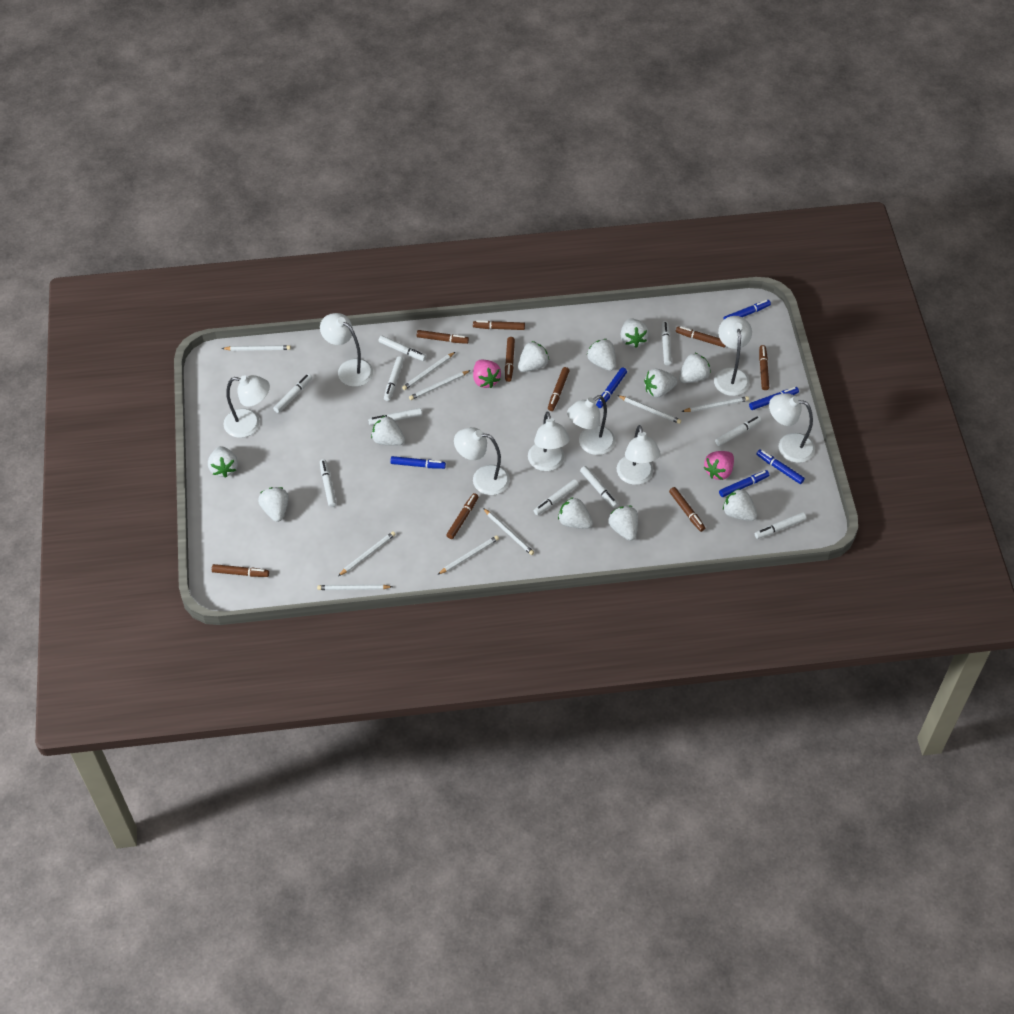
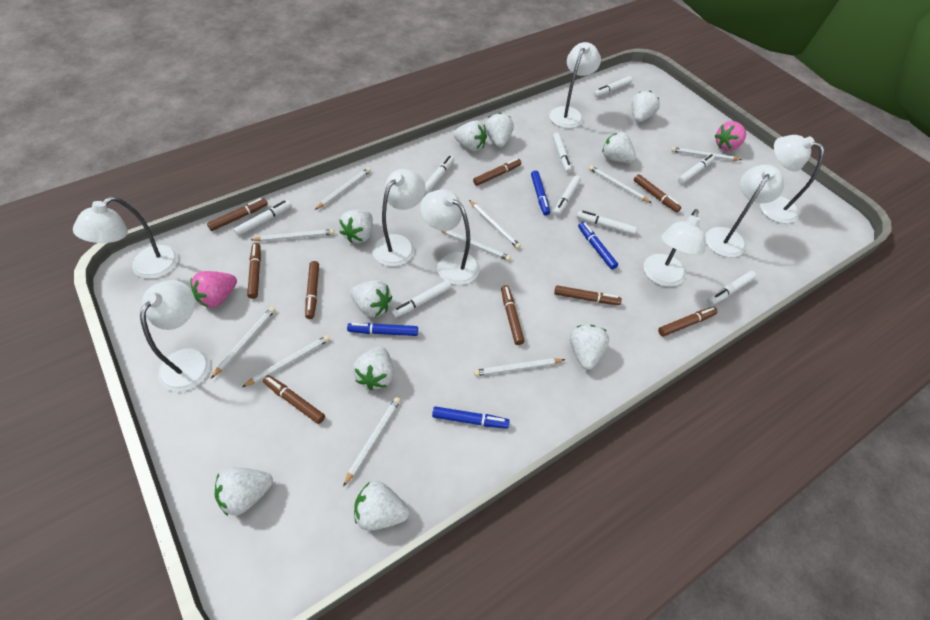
blue marker: 6 -> 4
white marker: 10 -> 9
white pencil: 9 -> 10
white strawberry: 11 -> 10

